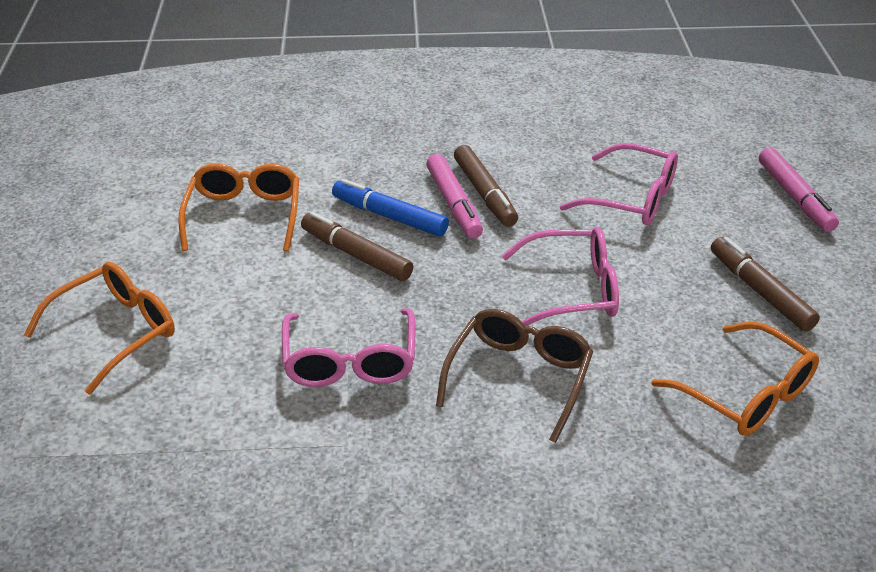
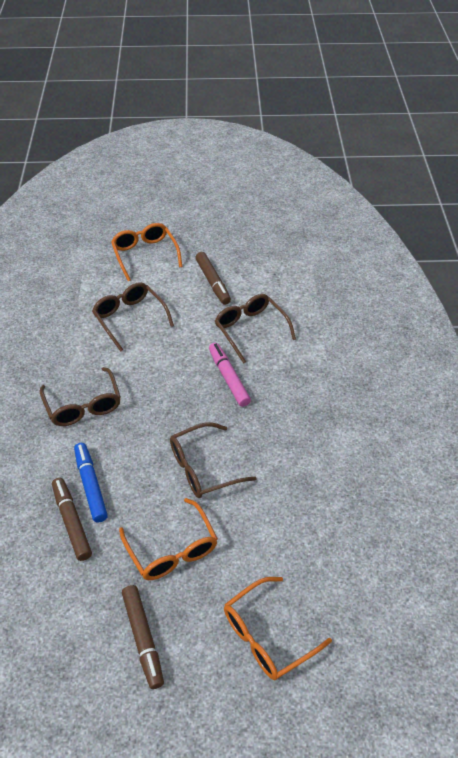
brown glasses: 1 -> 4
pink glasses: 3 -> 0
pink marker: 2 -> 1

